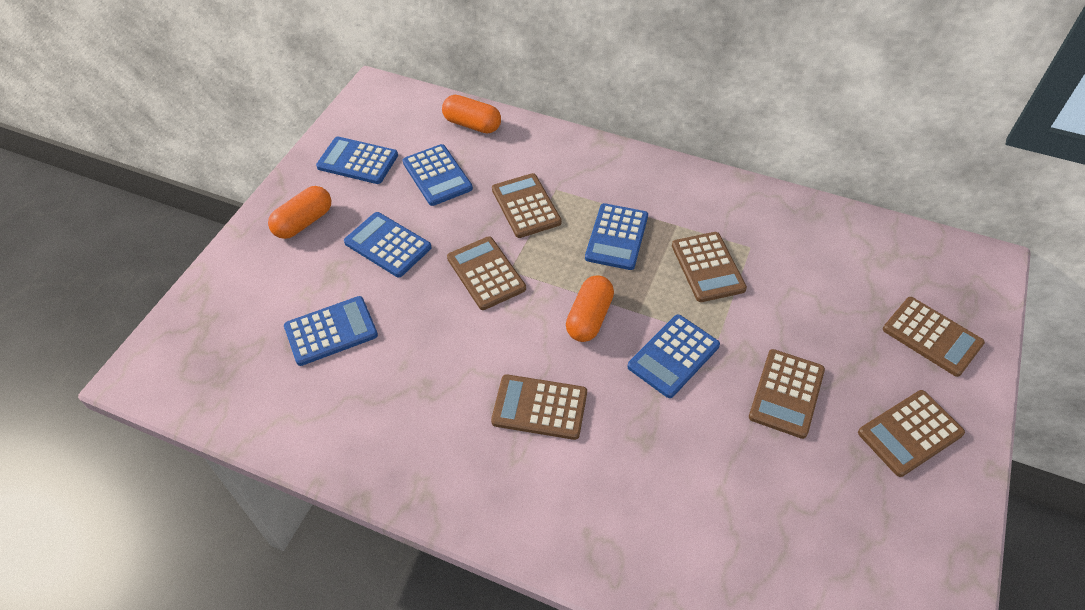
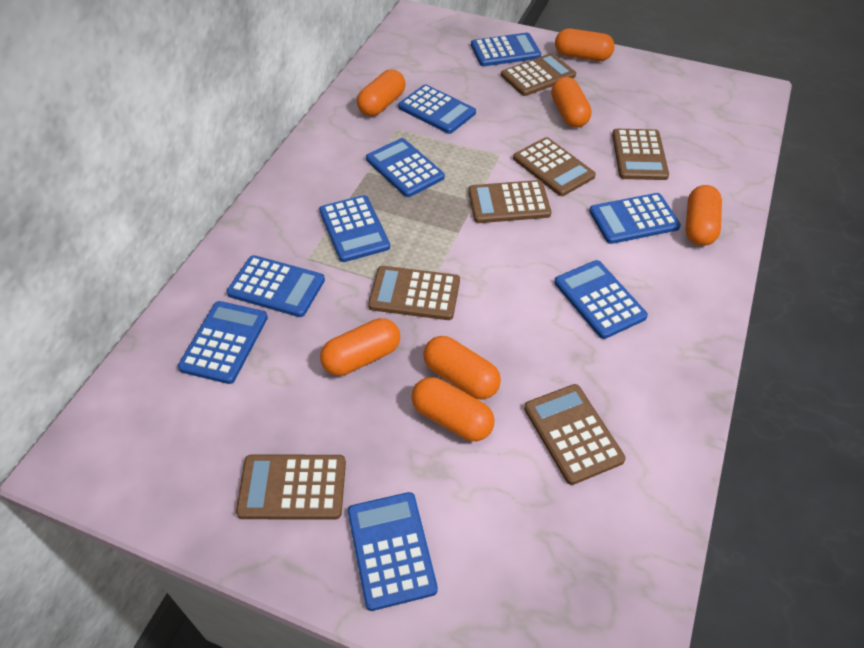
blue calculator: 6 -> 9
orange capsule: 3 -> 7

